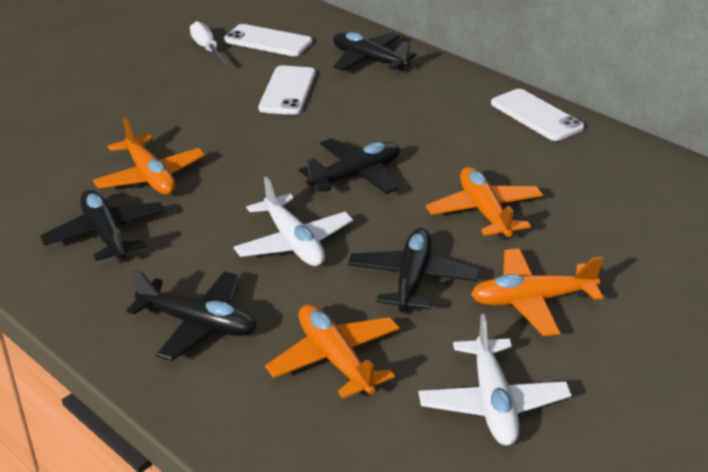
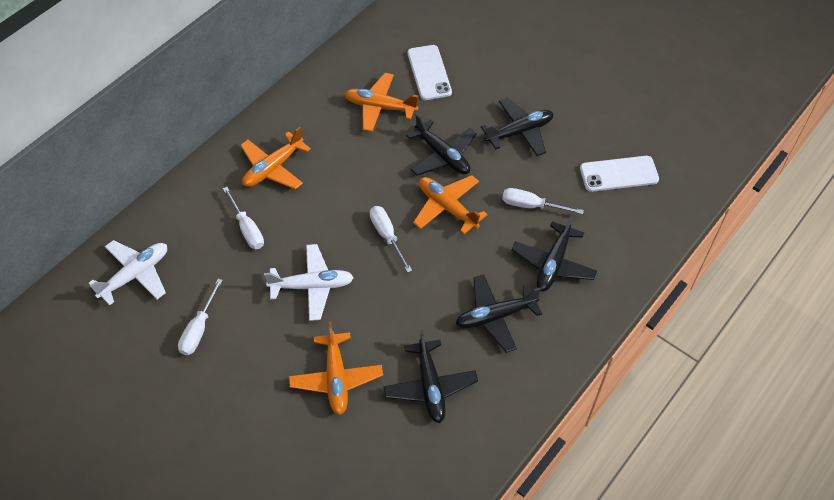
white phone: 3 -> 2
white screwdriver: 1 -> 4

